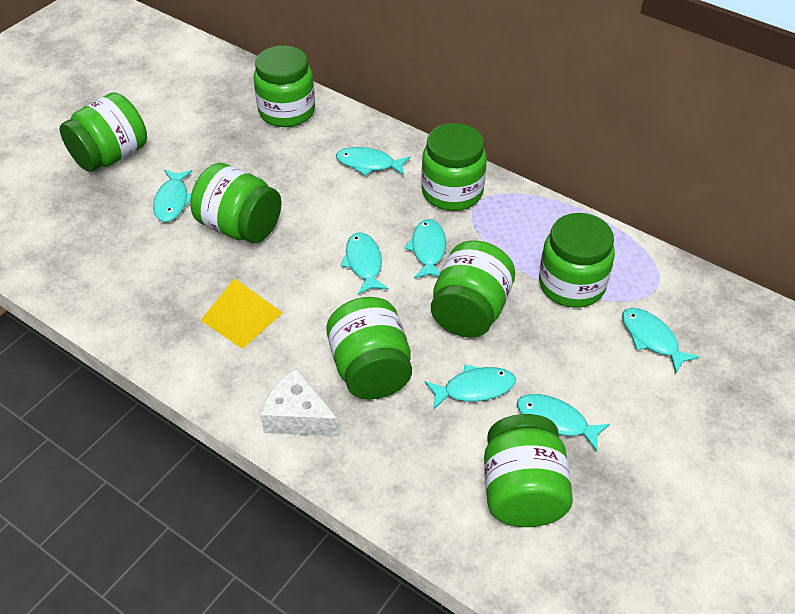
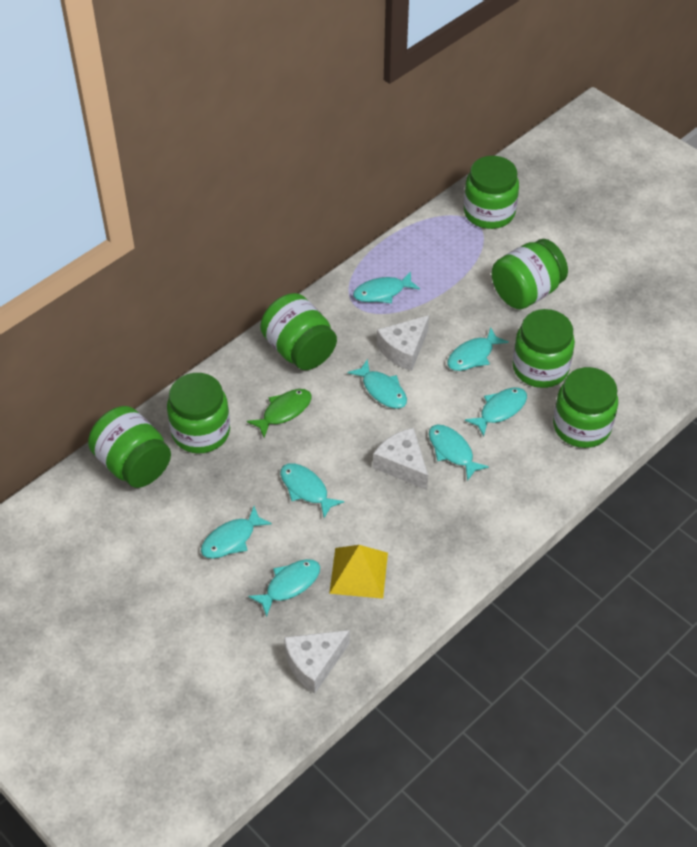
green fish: 0 -> 1
green jar: 8 -> 7
turquoise fish: 7 -> 8
white cheese: 1 -> 3

